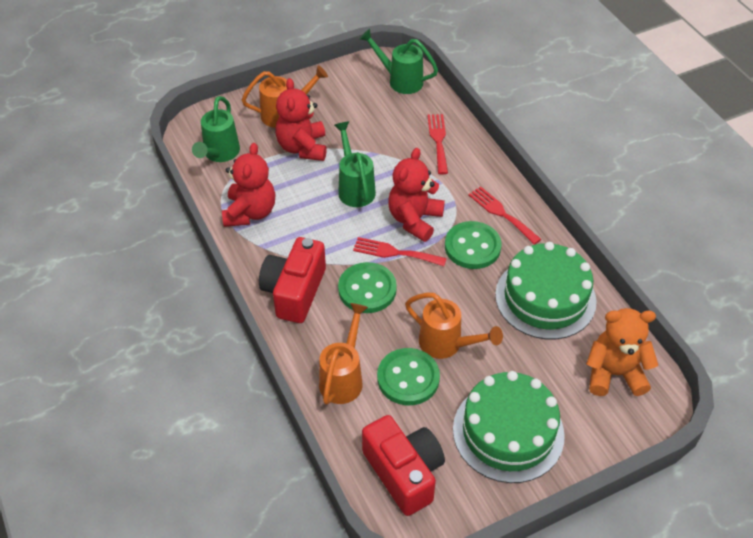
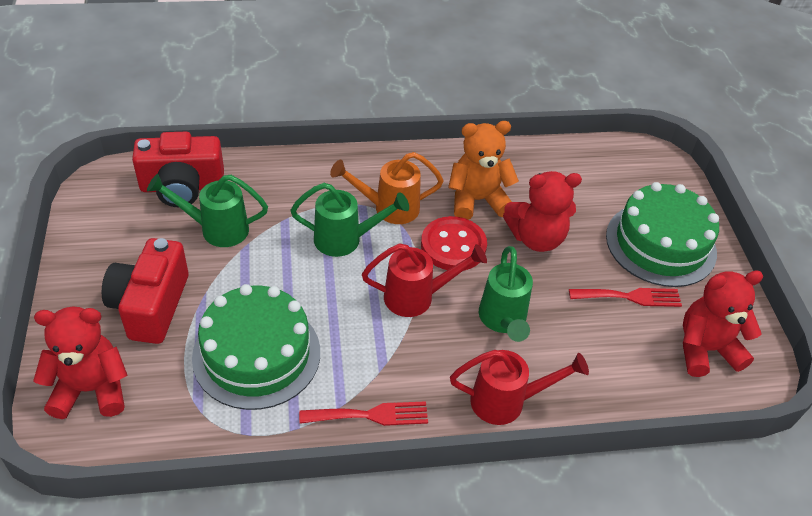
green button: 3 -> 0
orange watering can: 3 -> 1
red button: 0 -> 1
red fork: 3 -> 2
red watering can: 0 -> 2

